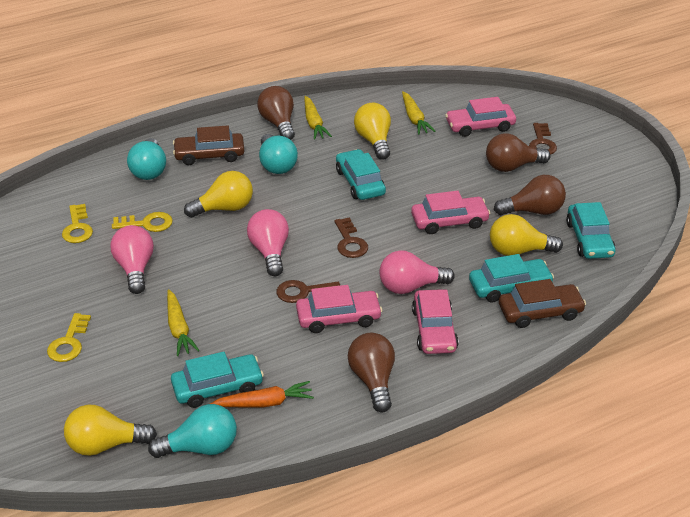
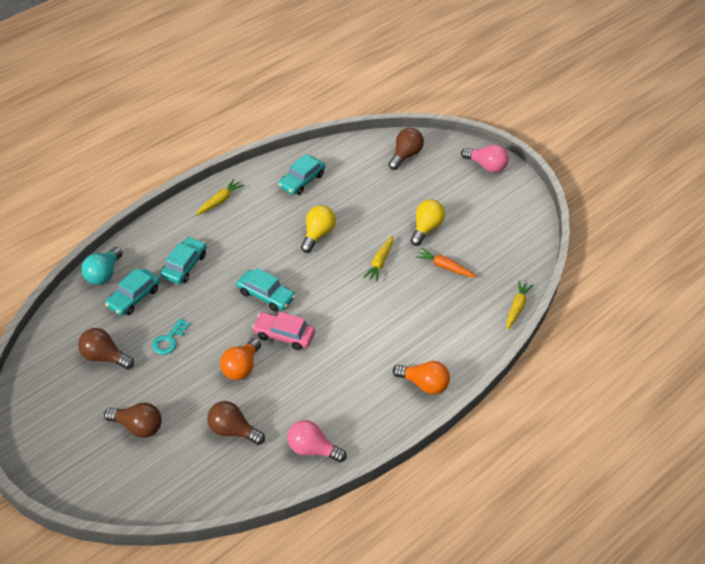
brown car: 2 -> 0
brown key: 3 -> 0
orange light bulb: 0 -> 2
pink car: 4 -> 1
pink light bulb: 3 -> 2
turquoise key: 0 -> 1
turquoise light bulb: 3 -> 1
yellow key: 3 -> 0
yellow light bulb: 4 -> 2

